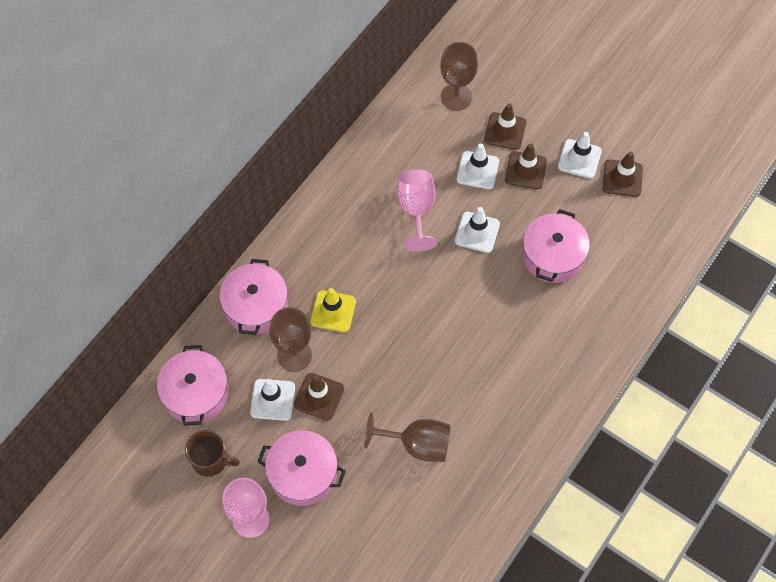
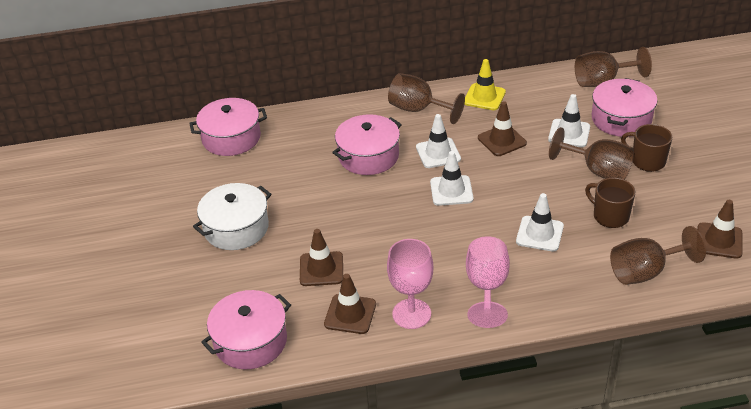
brown goblet: 3 -> 4
brown mug: 1 -> 2
white pot: 0 -> 1

